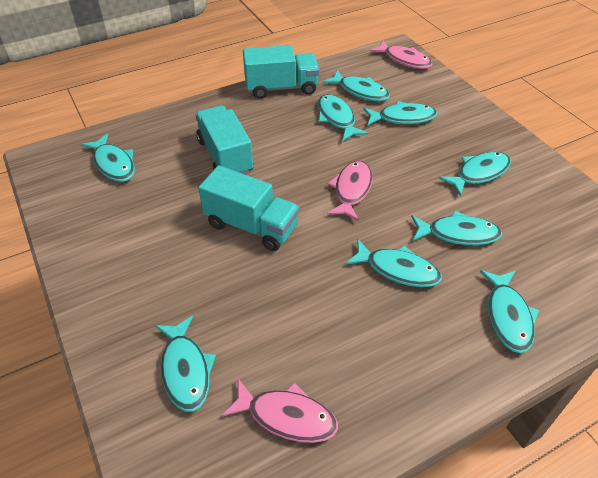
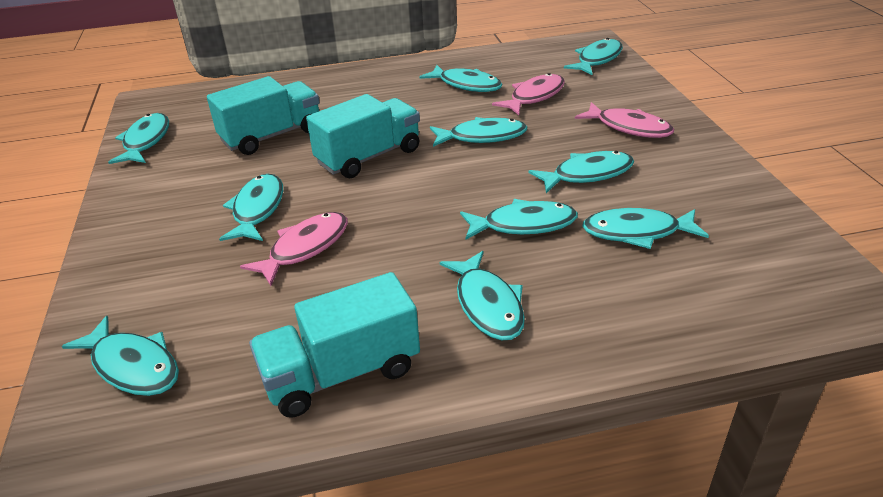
turquoise fish: 9 -> 10

